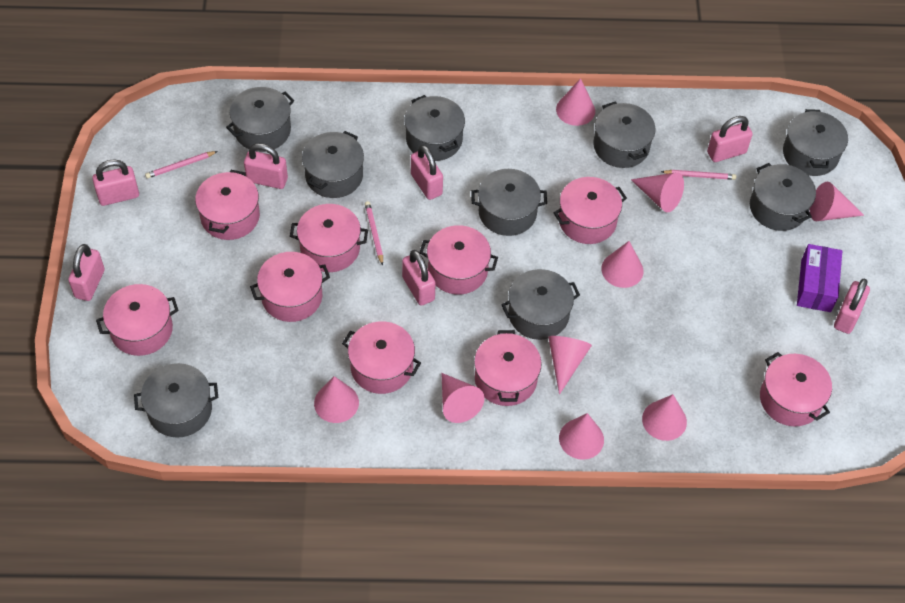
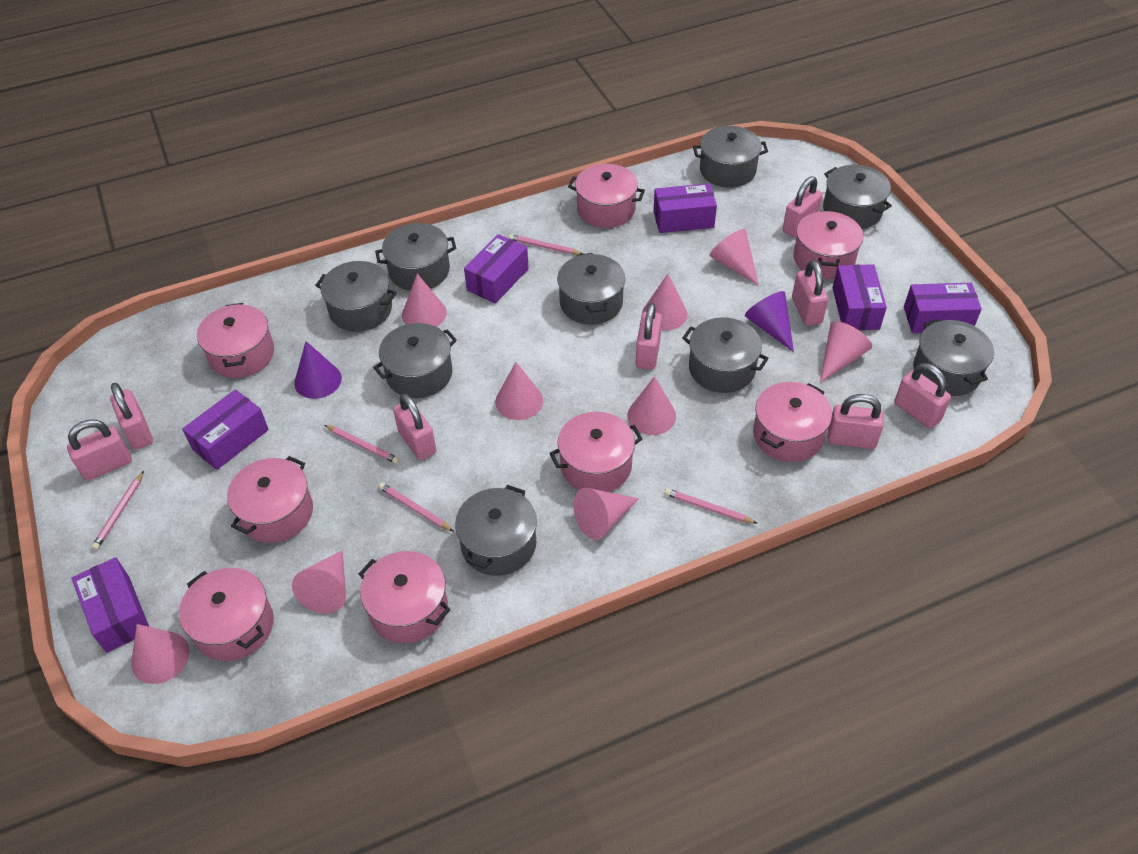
pink padlock: 7 -> 8
pink pencil: 3 -> 5
pink pot: 9 -> 8
purple box: 1 -> 6
purple cone: 0 -> 2

